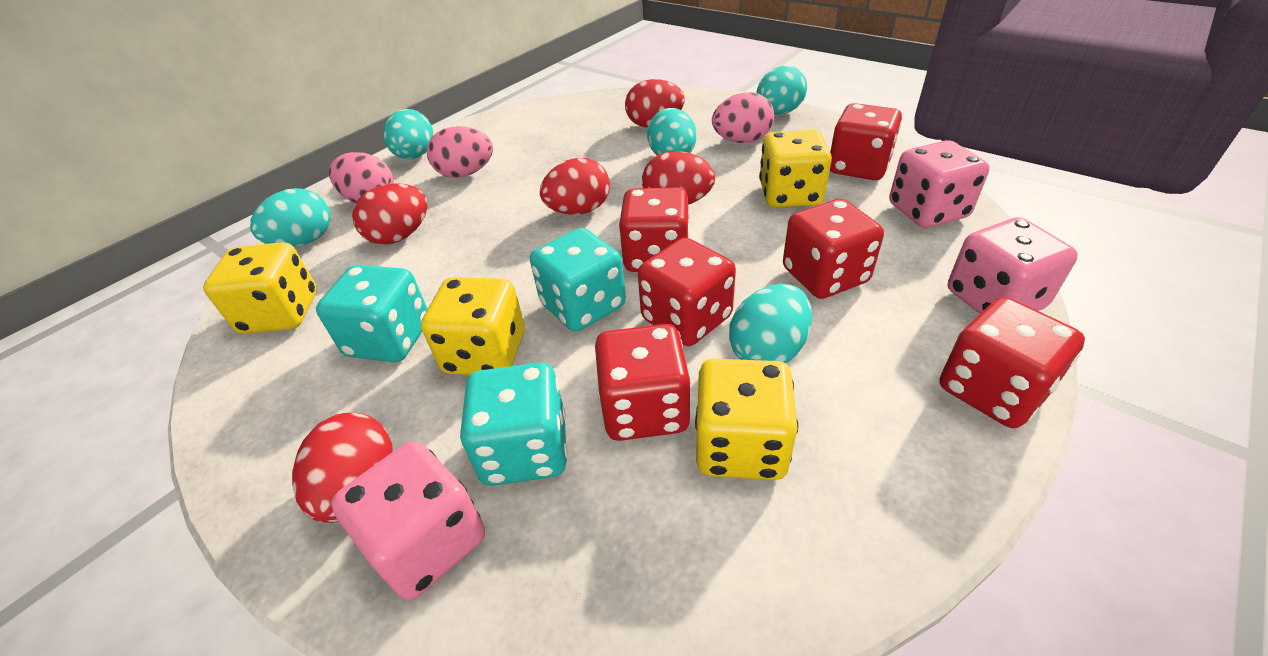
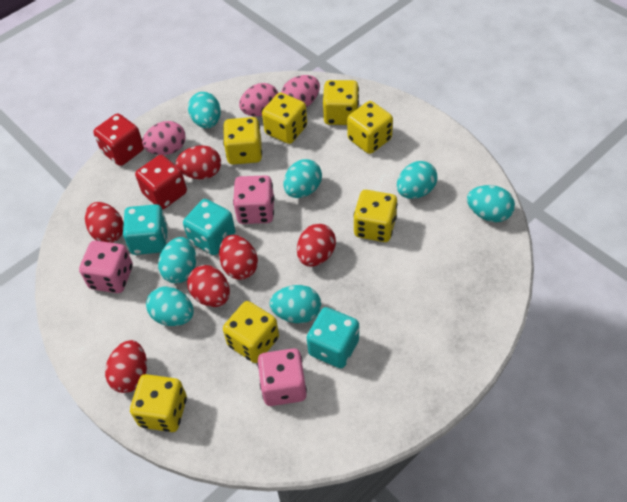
red dice: 6 -> 2
red egg: 5 -> 6
turquoise egg: 5 -> 7
yellow dice: 4 -> 7

